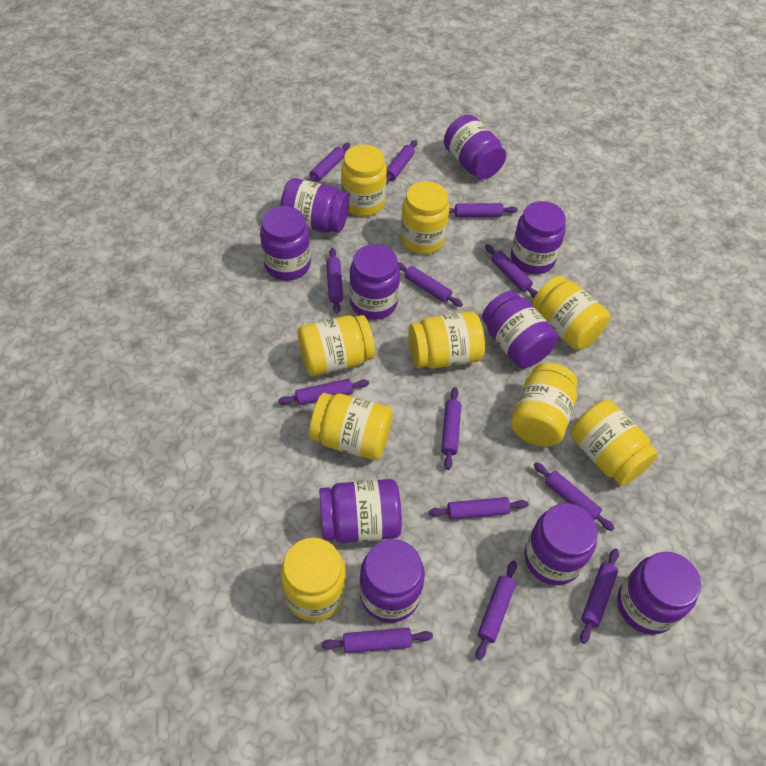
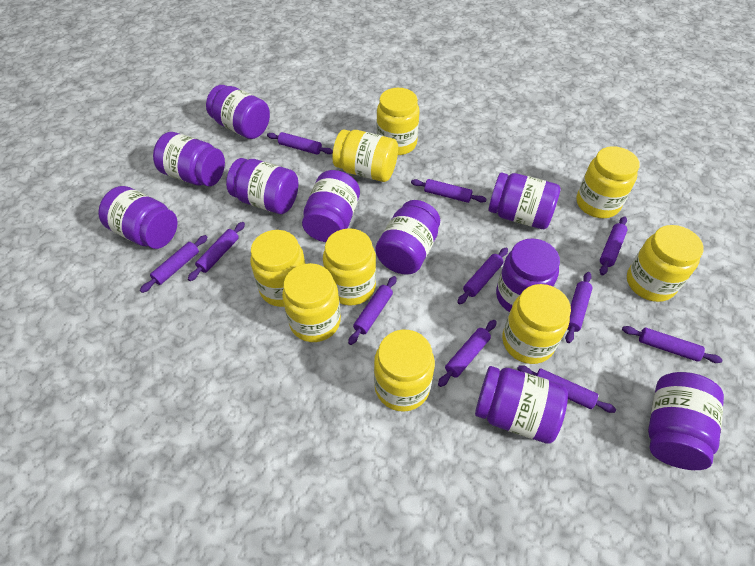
purple rolling pin: 13 -> 11

